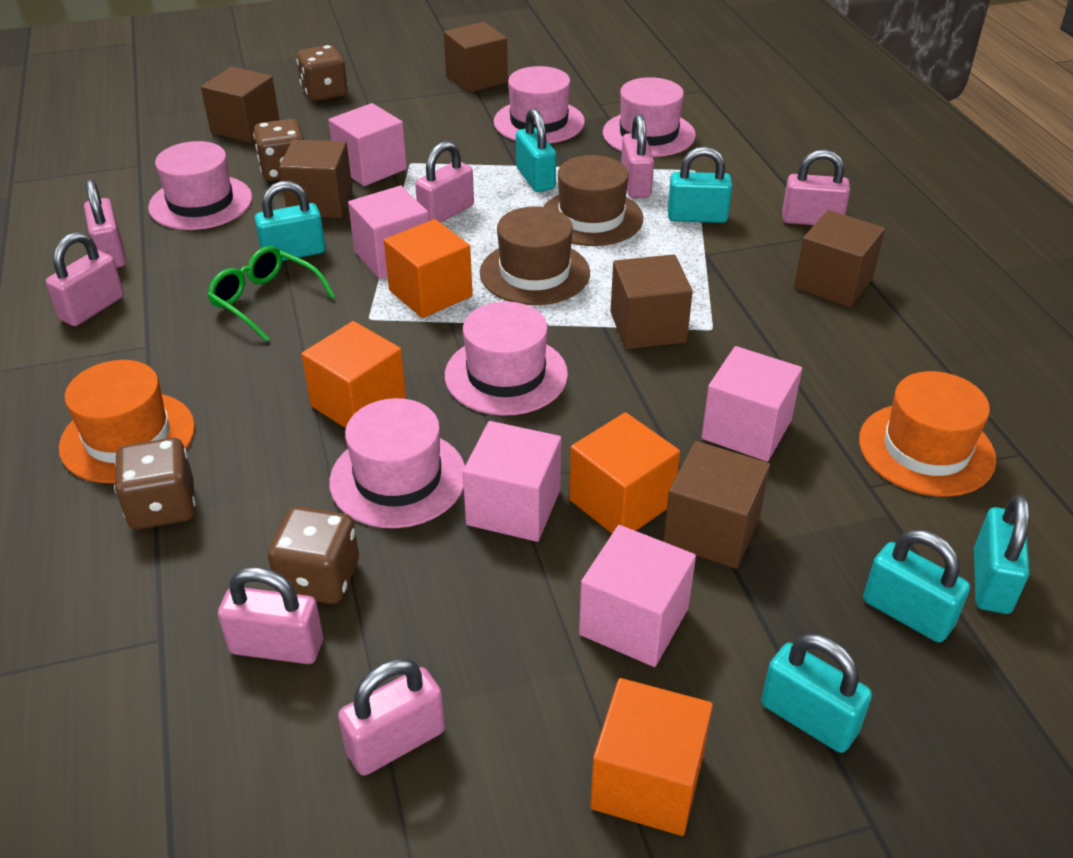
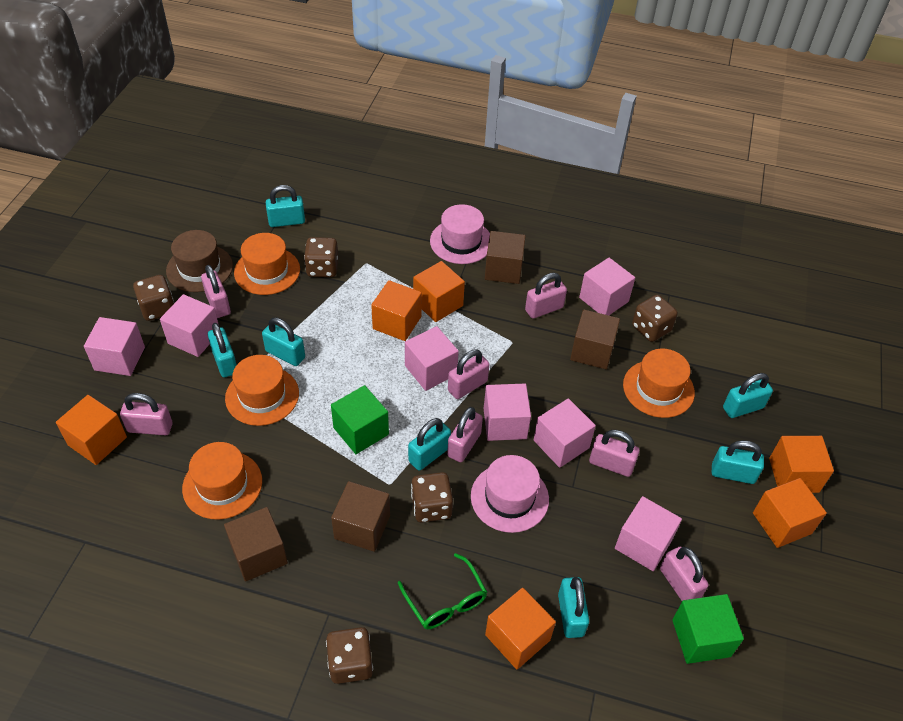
brown cube: 6 -> 4
brown dice: 4 -> 5
brown hat: 2 -> 1
green cube: 0 -> 2
orange cube: 4 -> 6
orange hat: 2 -> 4
pink cube: 5 -> 7
pink hat: 5 -> 2
turquoise padlock: 6 -> 7

